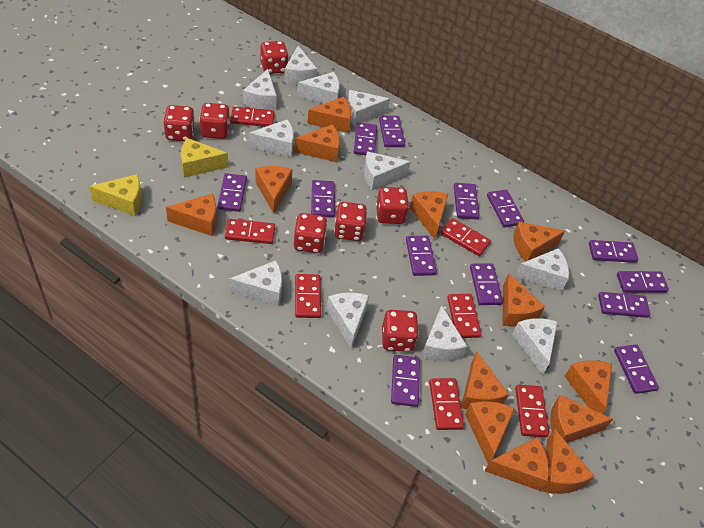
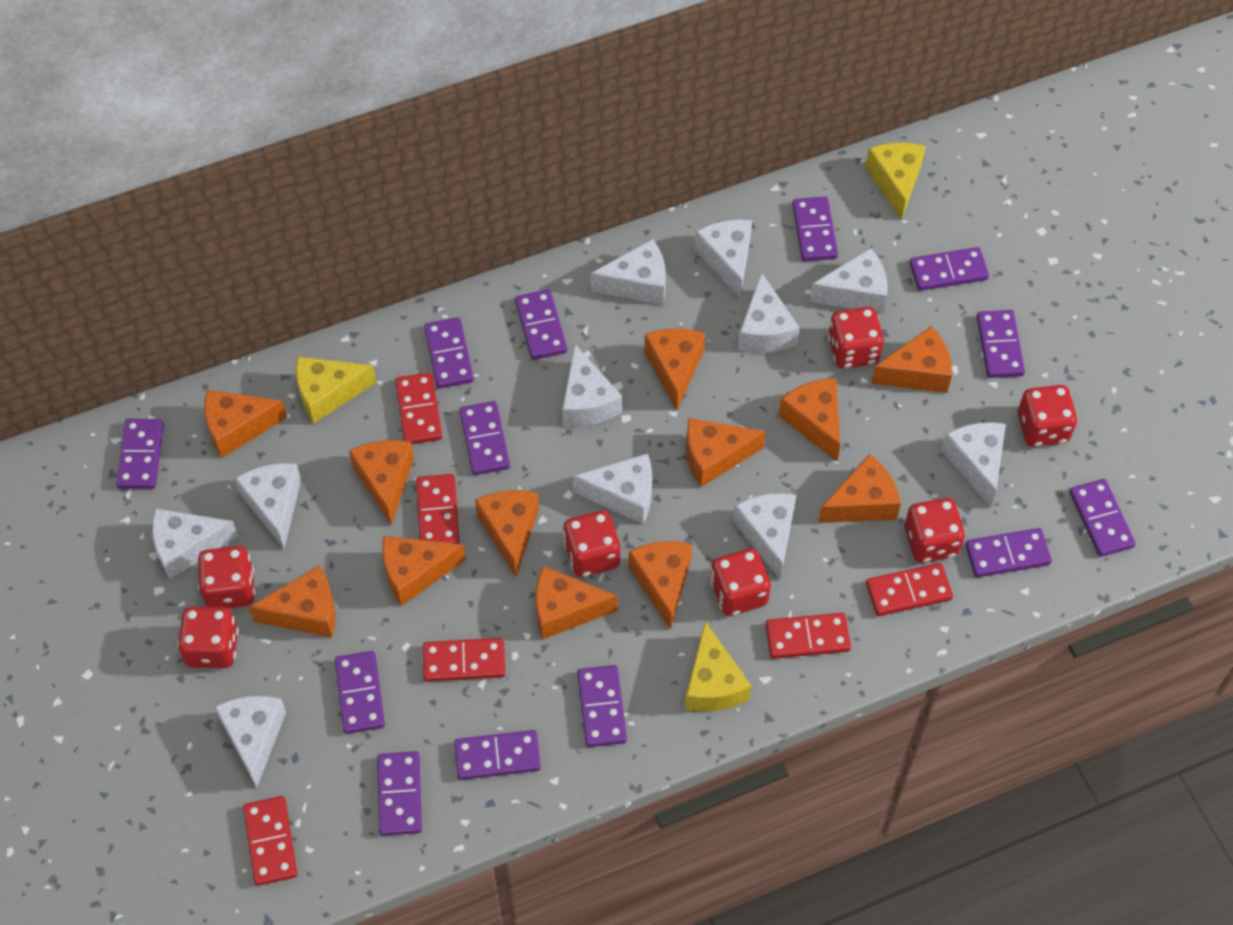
orange cheese: 13 -> 12
red domino: 7 -> 6
yellow cheese: 2 -> 3

